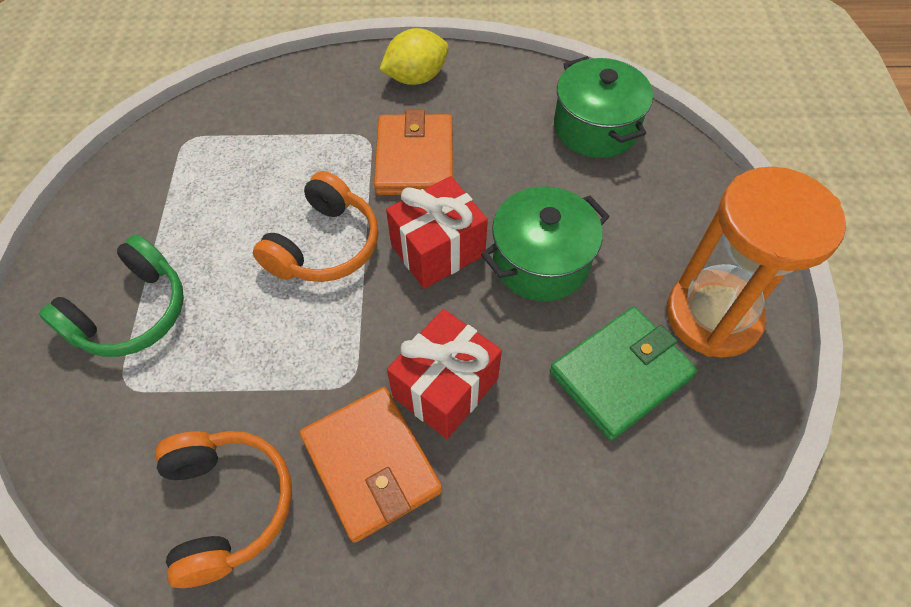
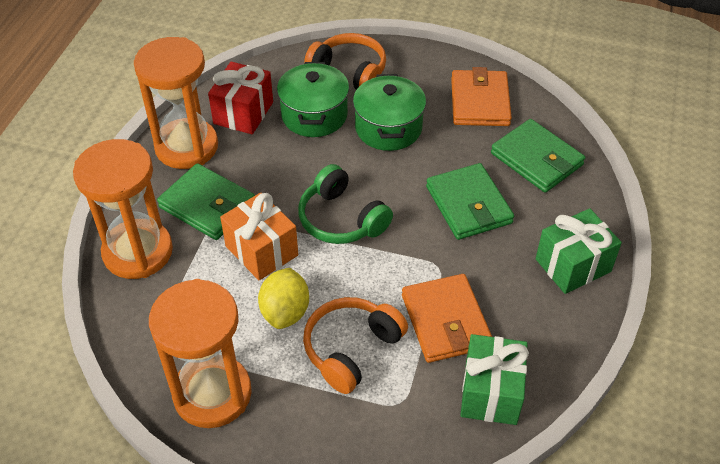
green gift: 0 -> 2
green wallet: 1 -> 3
orange gift: 0 -> 1
orange hourglass: 1 -> 3
red gift: 2 -> 1

